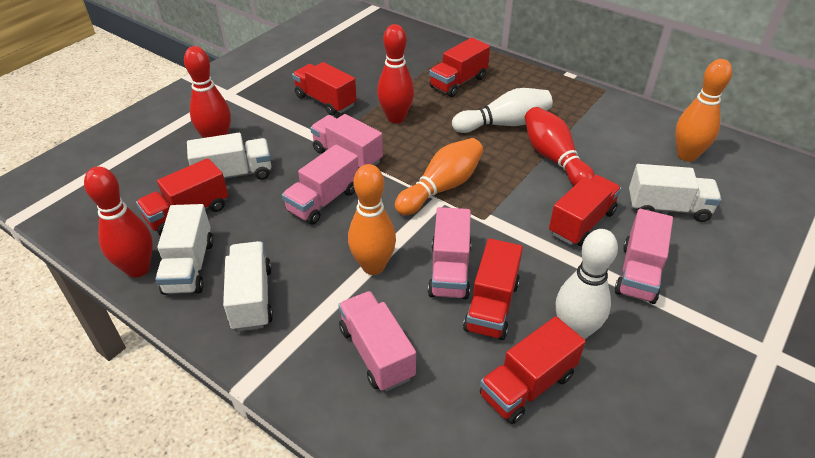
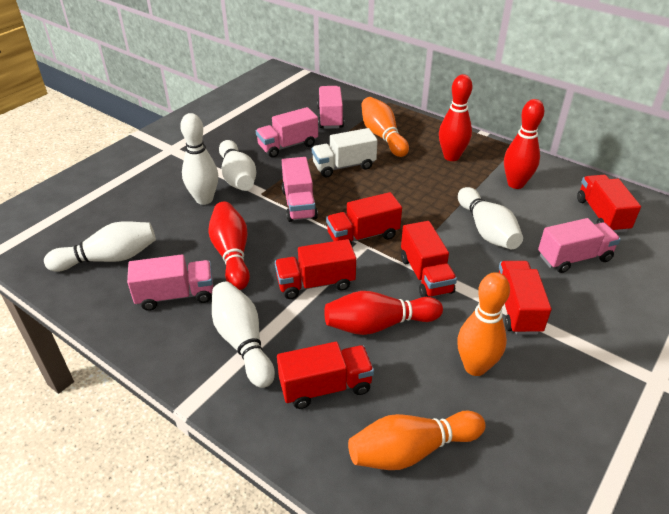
white bowling pin: 2 -> 5
white truck: 4 -> 1

